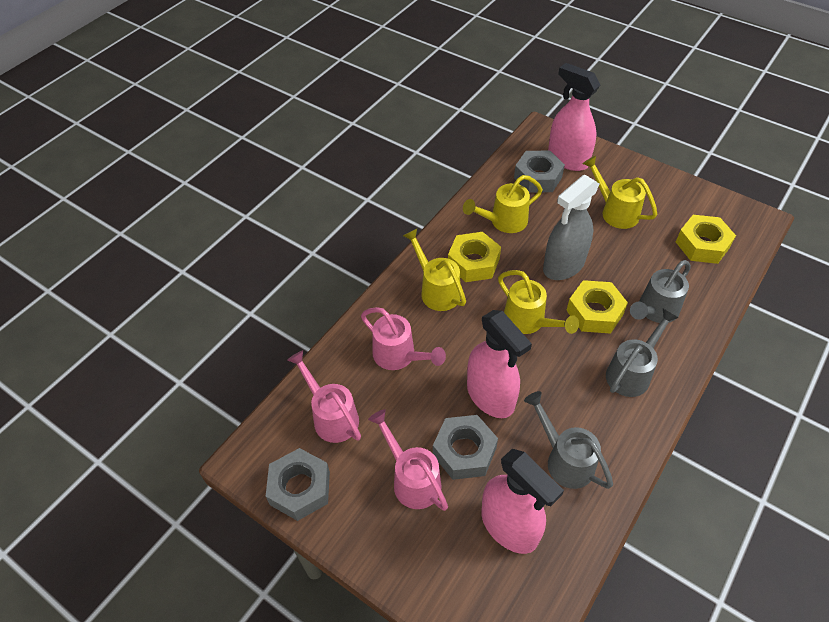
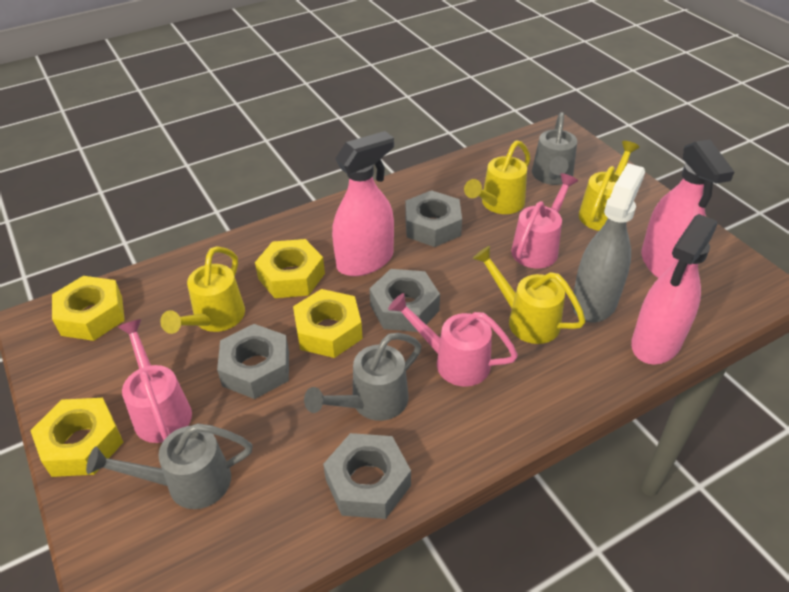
grey nut: 3 -> 4
yellow nut: 3 -> 4

